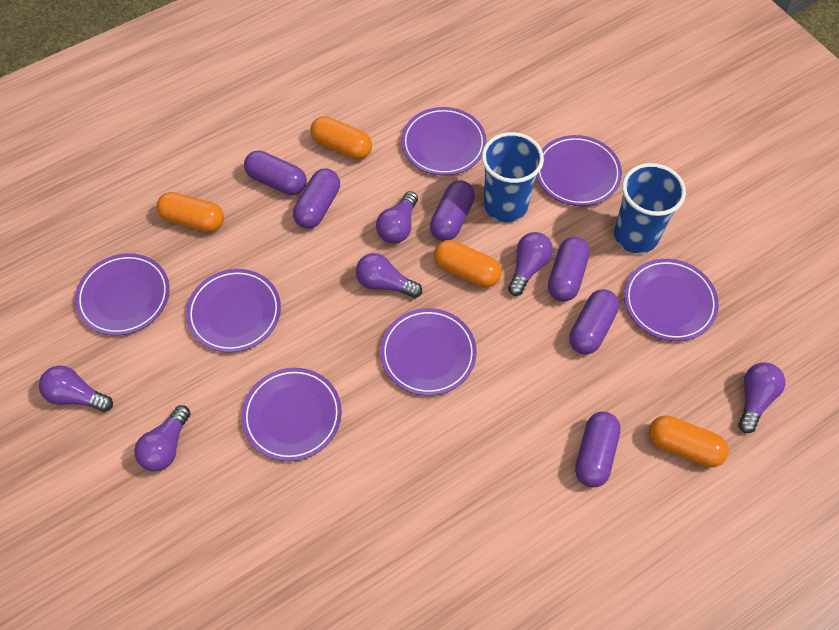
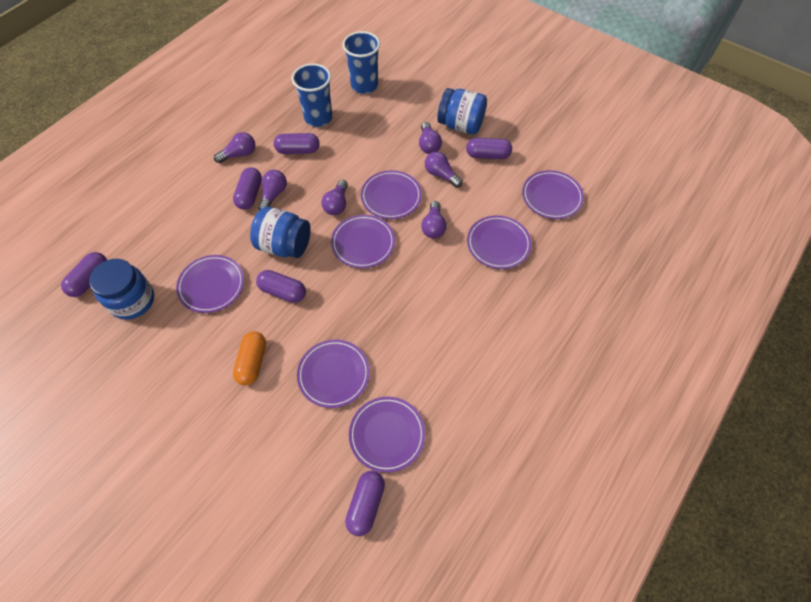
blue jar: 0 -> 3
orange capsule: 4 -> 1

